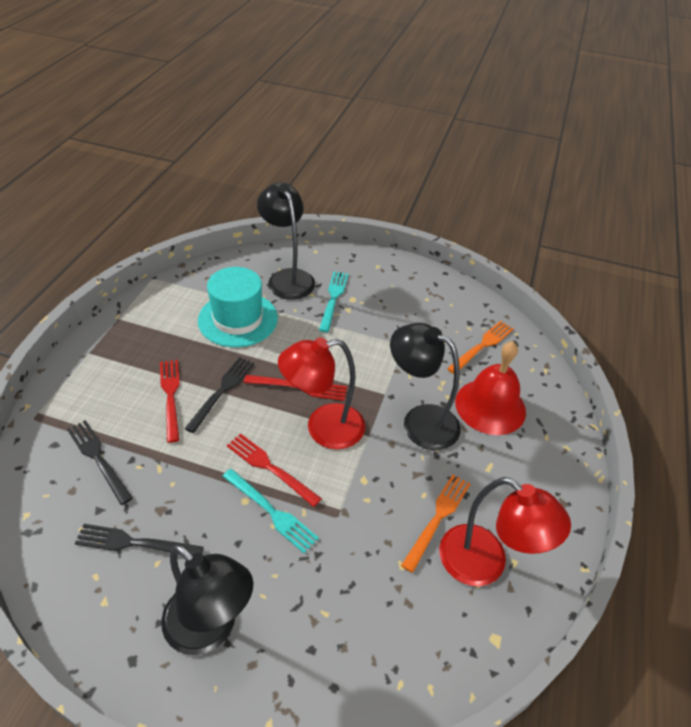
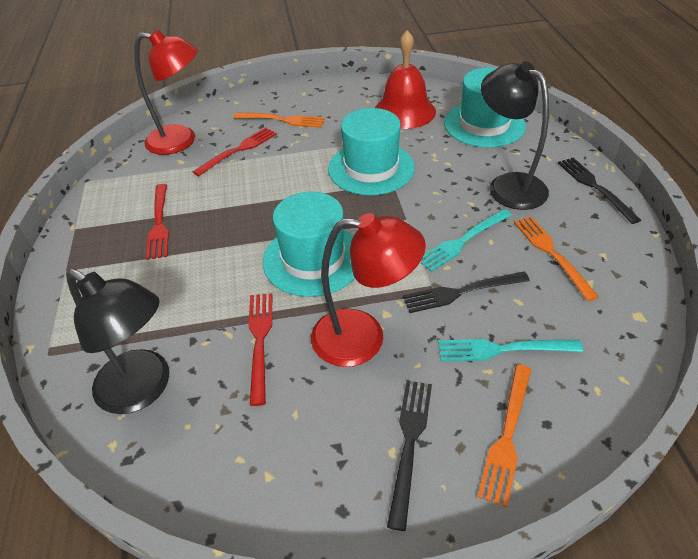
black lamp: 3 -> 2
orange fork: 2 -> 3
turquoise hat: 1 -> 3

